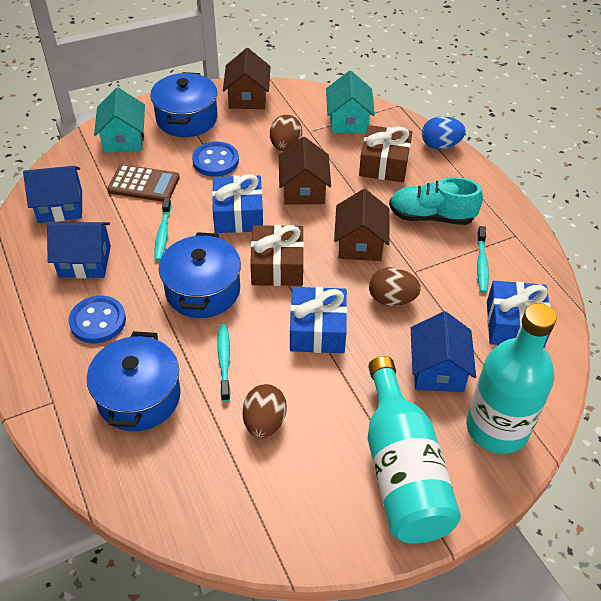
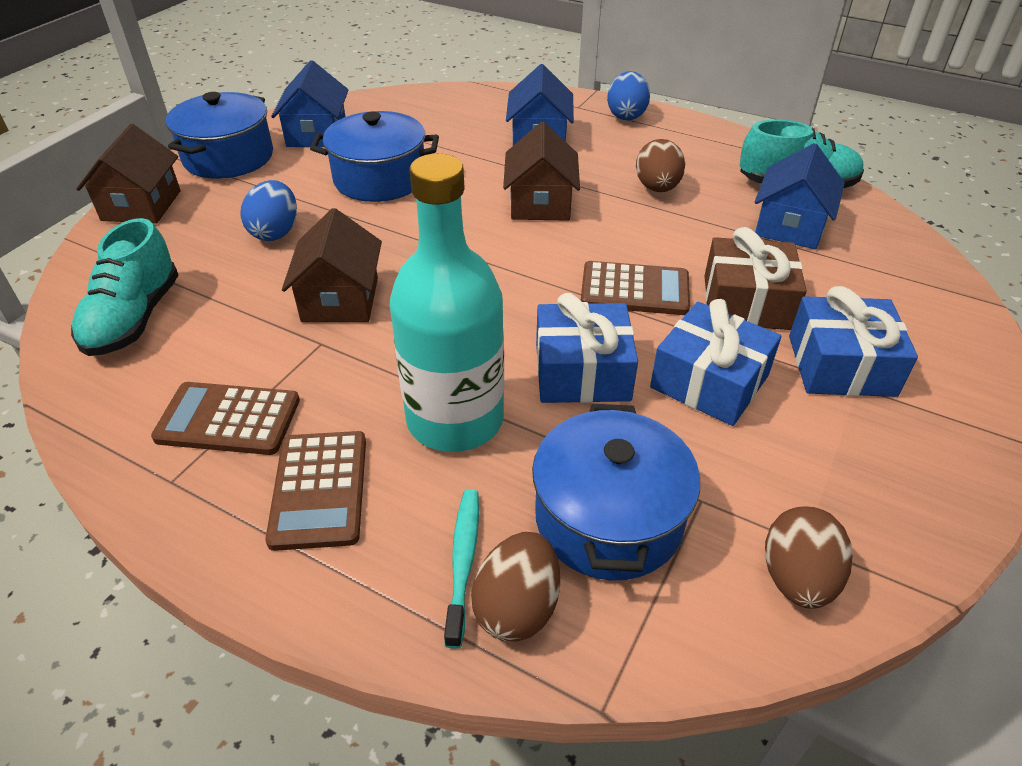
blue button: 2 -> 0
blue egg: 1 -> 2
brown calculator: 1 -> 3
brown gift: 2 -> 1
turquoise bottle: 2 -> 1
turquoise house: 2 -> 0
turquoise shoe: 1 -> 2
turquoise toothbrush: 3 -> 1

